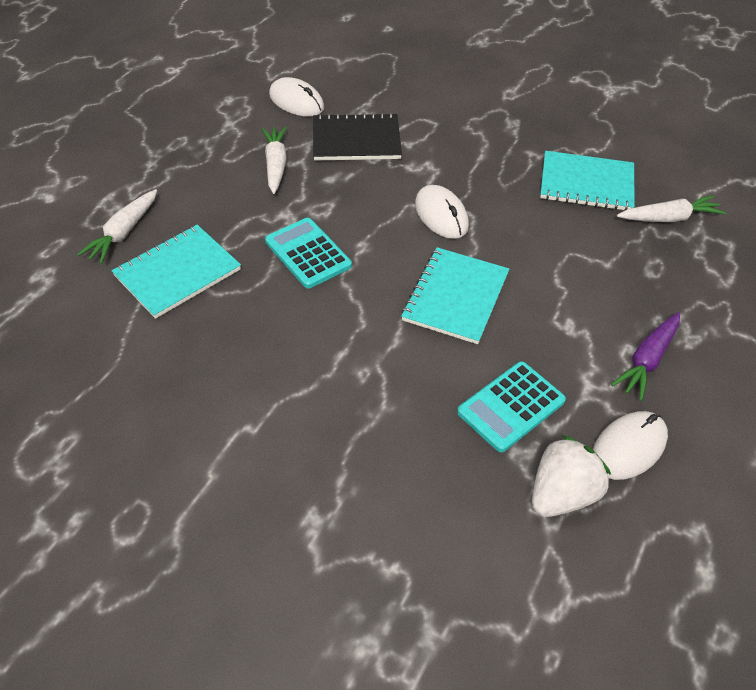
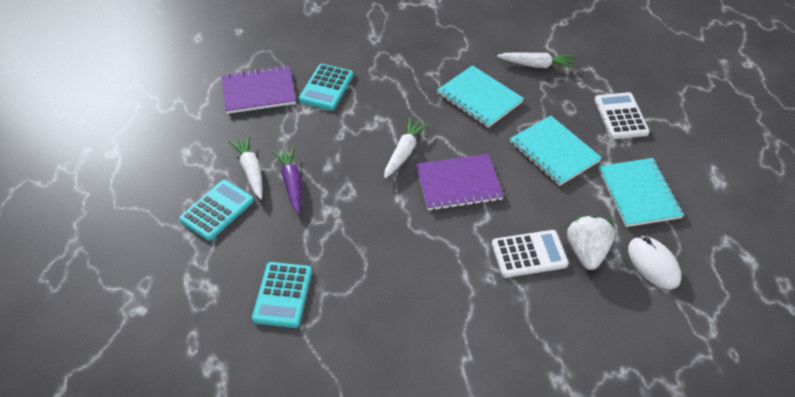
black notebook: 1 -> 0
purple notebook: 0 -> 2
turquoise calculator: 2 -> 3
white calculator: 0 -> 2
white mouse: 3 -> 1

